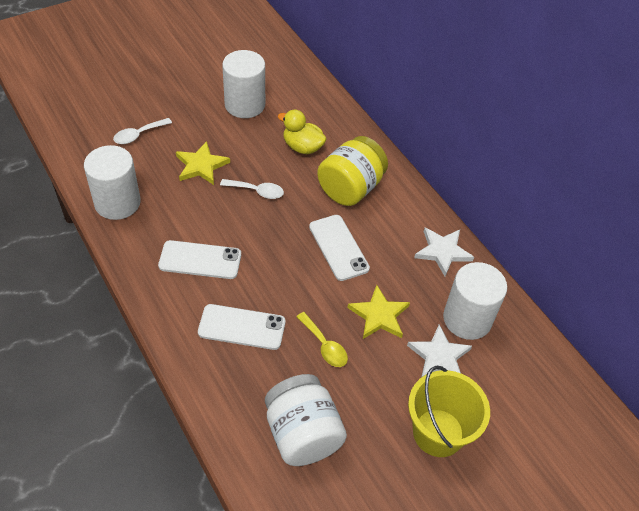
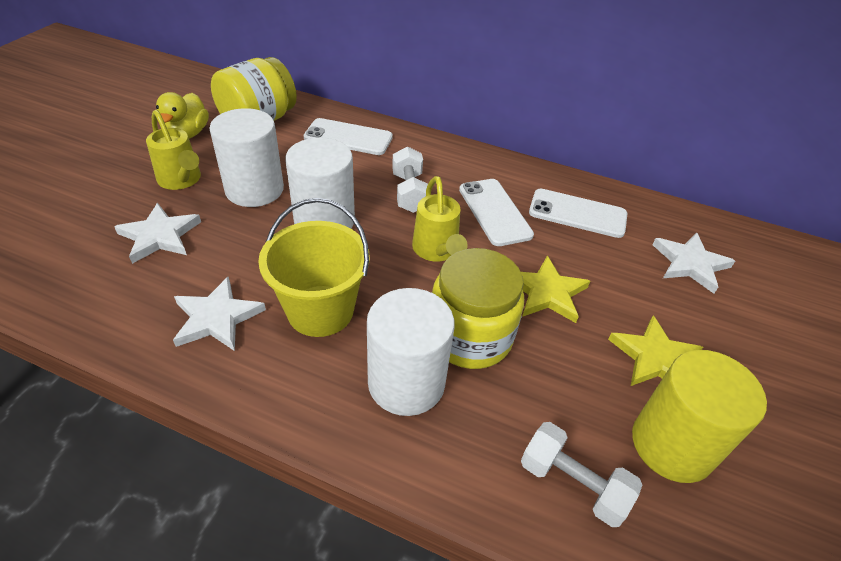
white dumbbell: 0 -> 2
white jar: 1 -> 0
white spoon: 2 -> 0
white star: 2 -> 3
yellow cylinder: 0 -> 1
yellow jar: 1 -> 2
yellow spoon: 1 -> 0
yellow watering can: 0 -> 2

